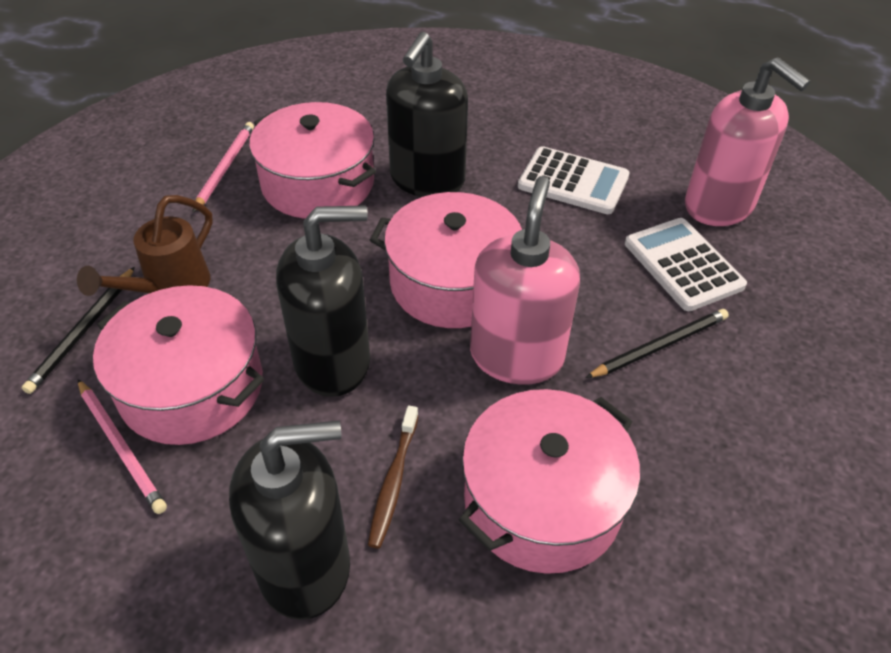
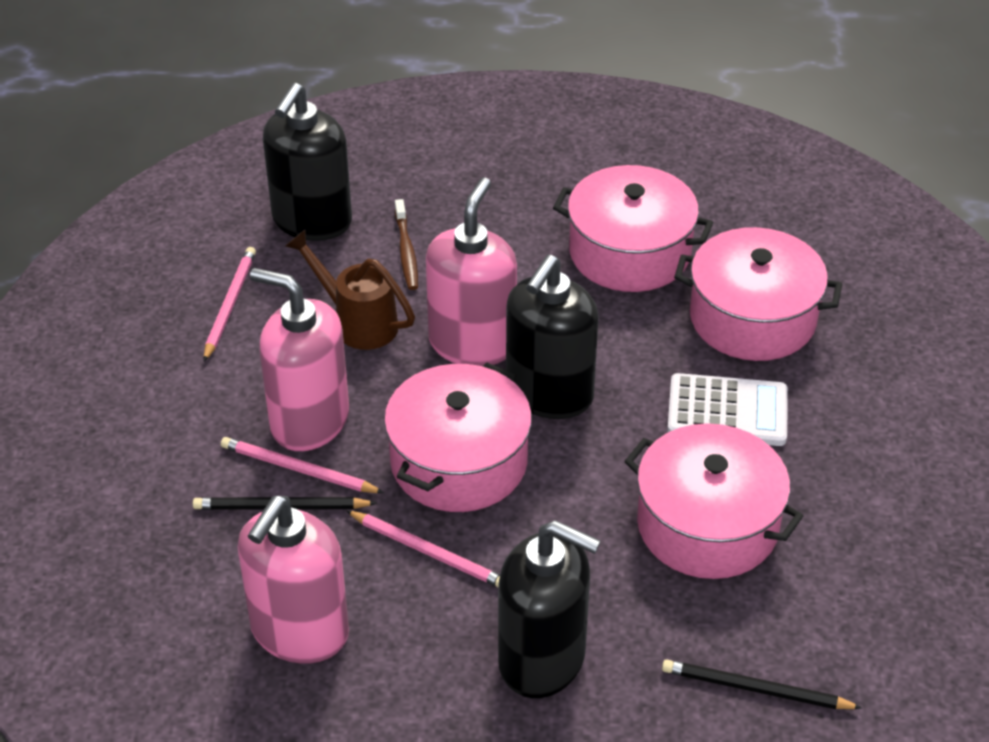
pink pencil: 2 -> 3
pink soap dispenser: 2 -> 3
white calculator: 2 -> 1

